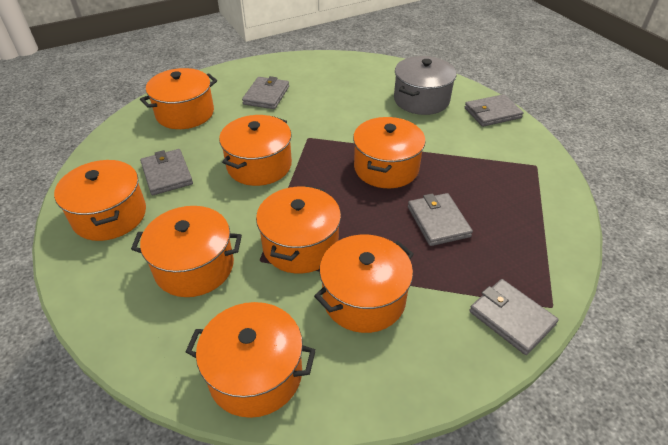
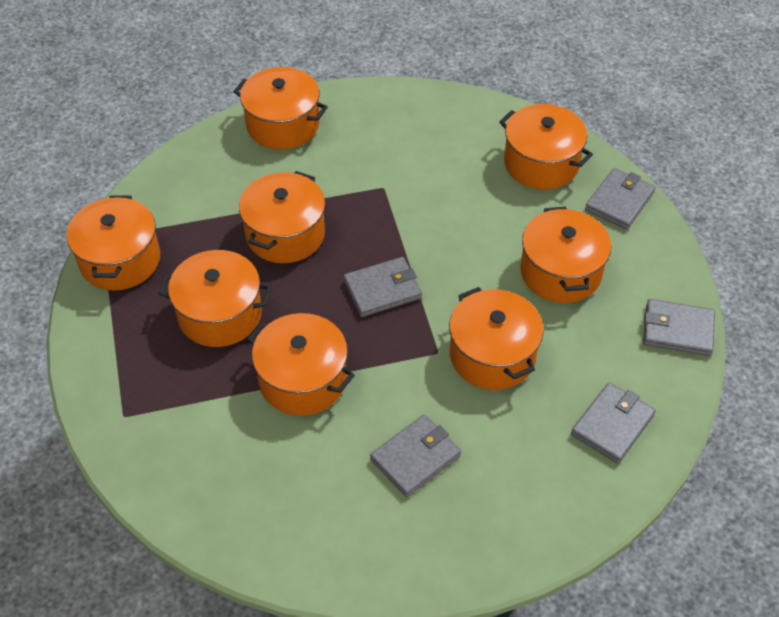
grey pot: 1 -> 0

